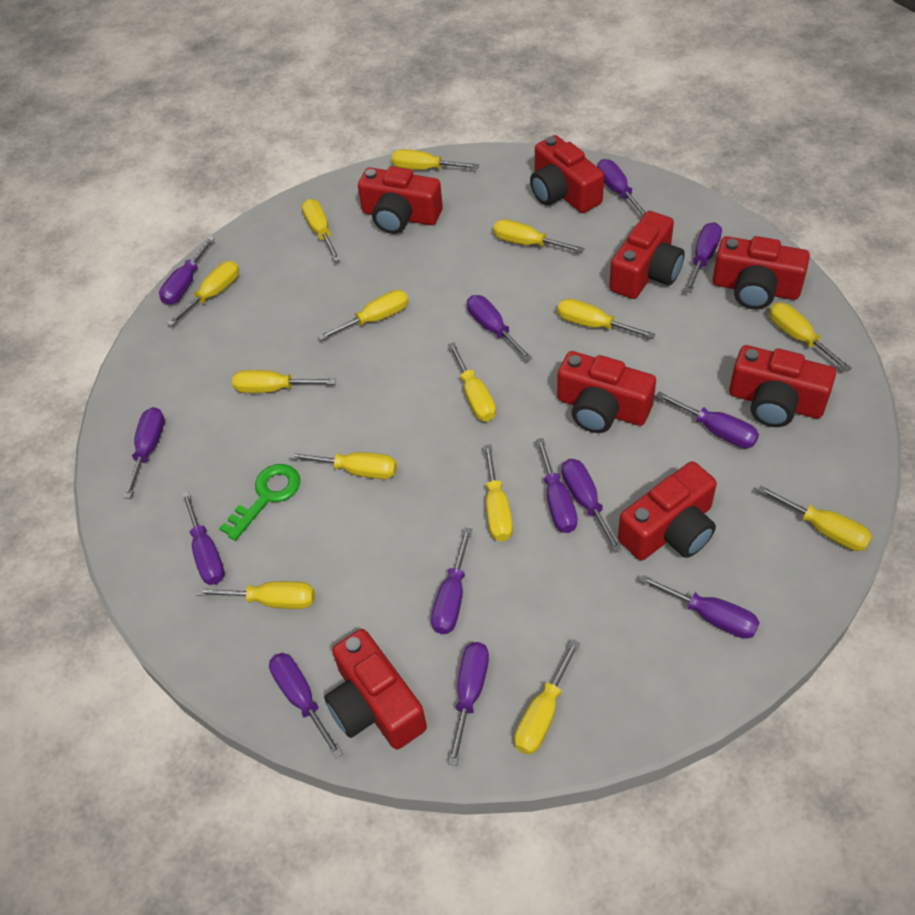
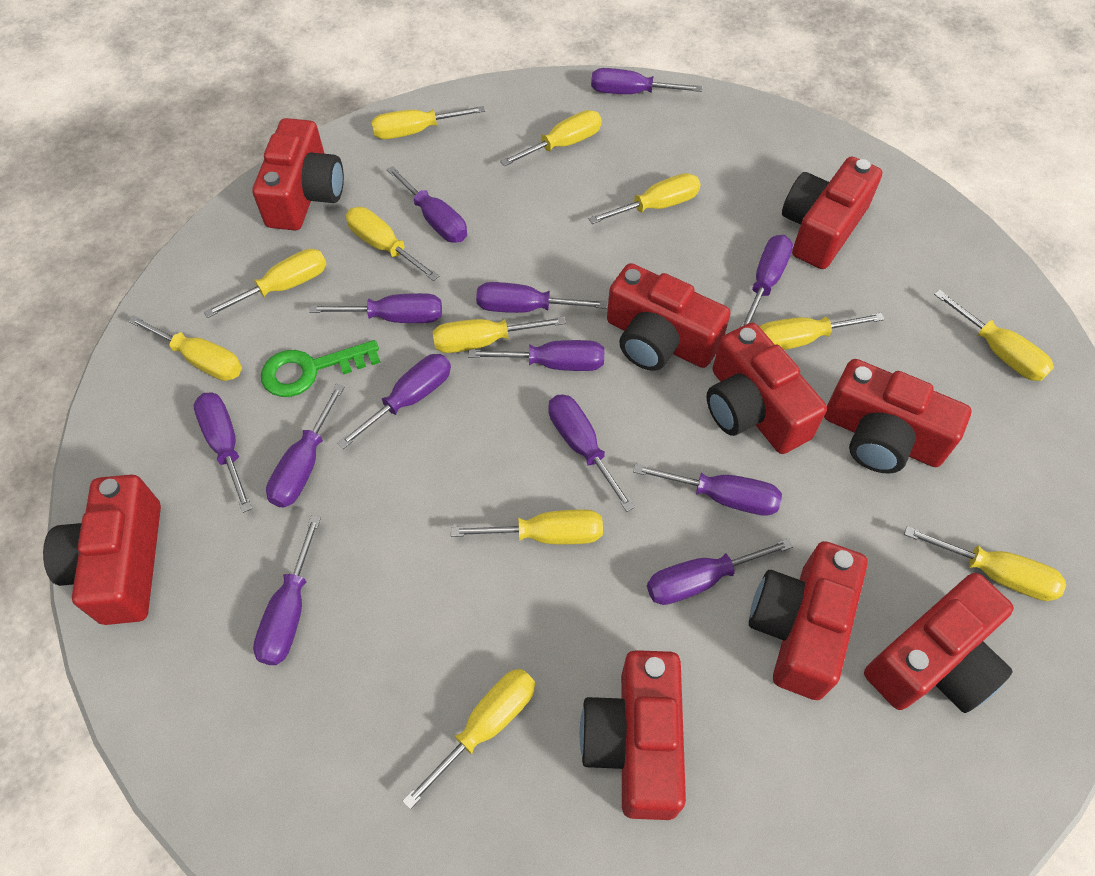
red camera: 8 -> 9
yellow screwdriver: 14 -> 12

